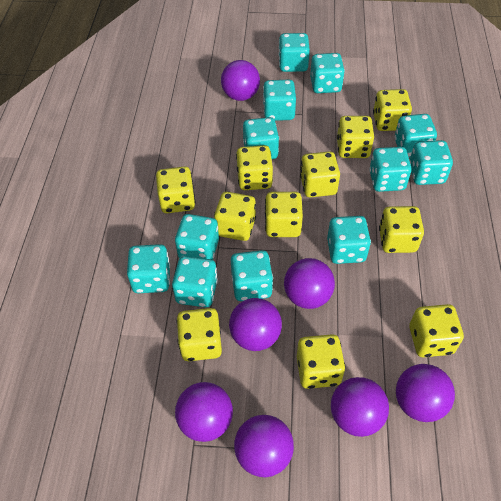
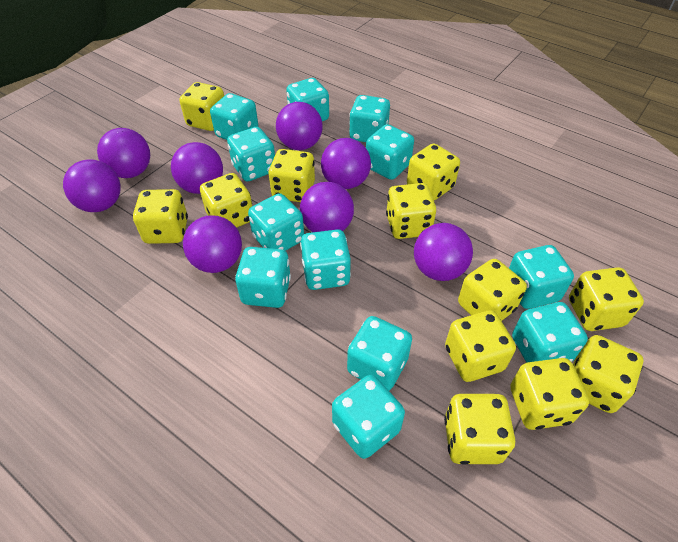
purple ball: 7 -> 8
yellow dice: 11 -> 12

